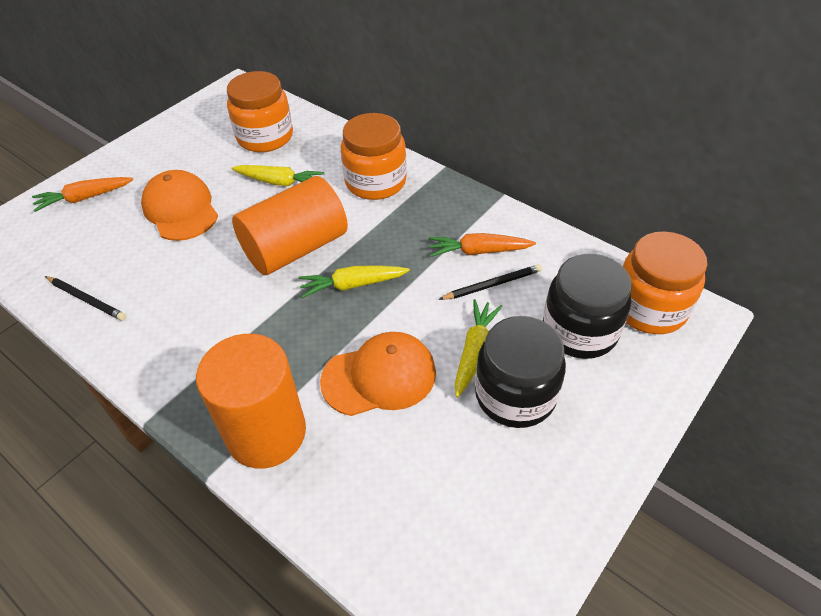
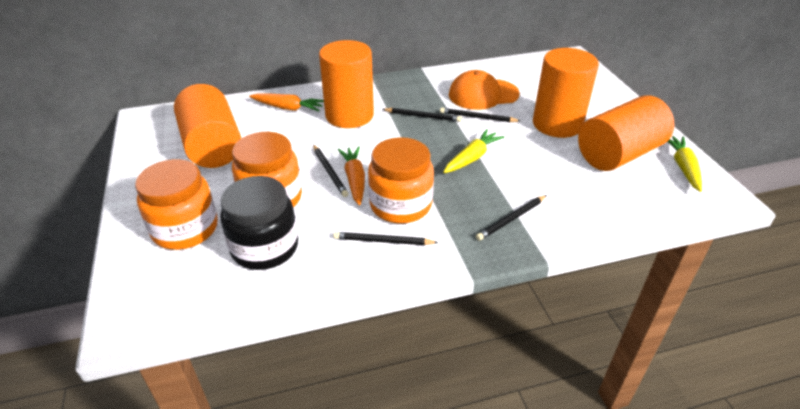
black jar: 2 -> 1
black pencil: 2 -> 5
orange cap: 2 -> 1
orange cylinder: 2 -> 4
yellow carrot: 3 -> 2

